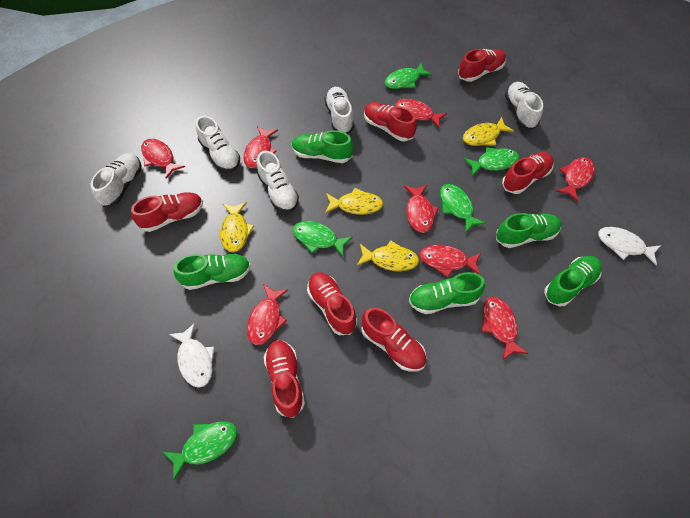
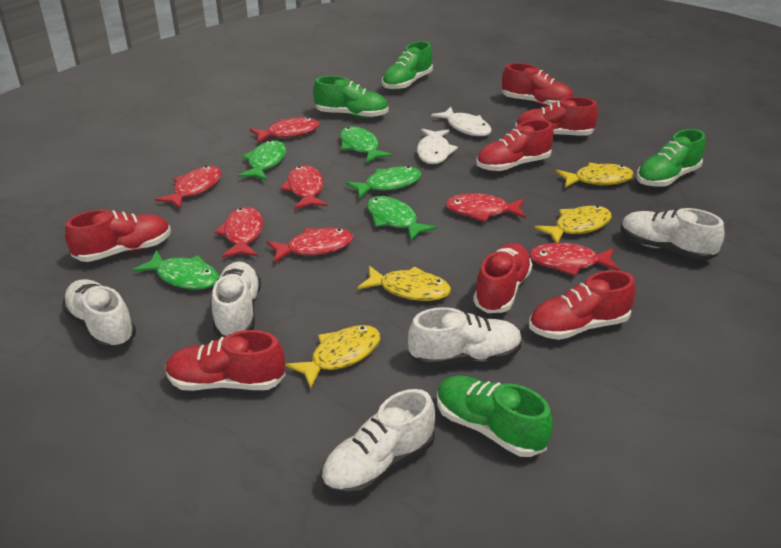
green shoe: 5 -> 4
red fish: 8 -> 7

